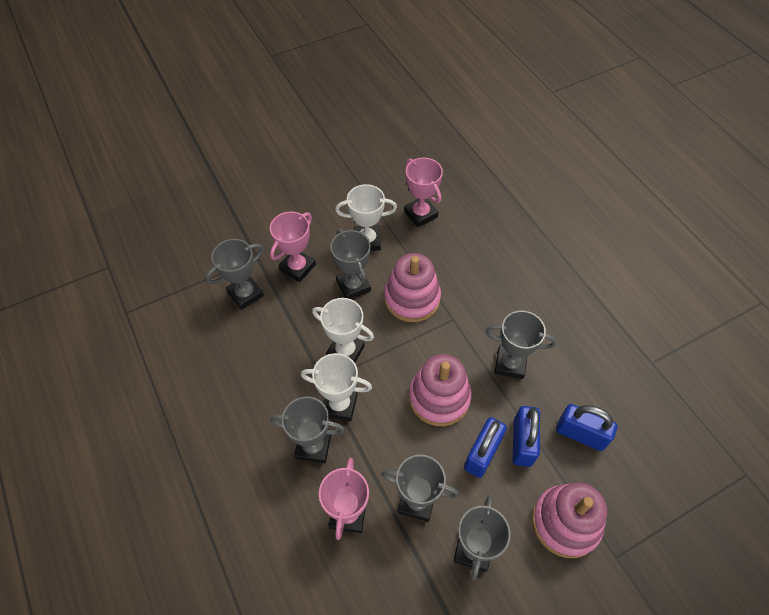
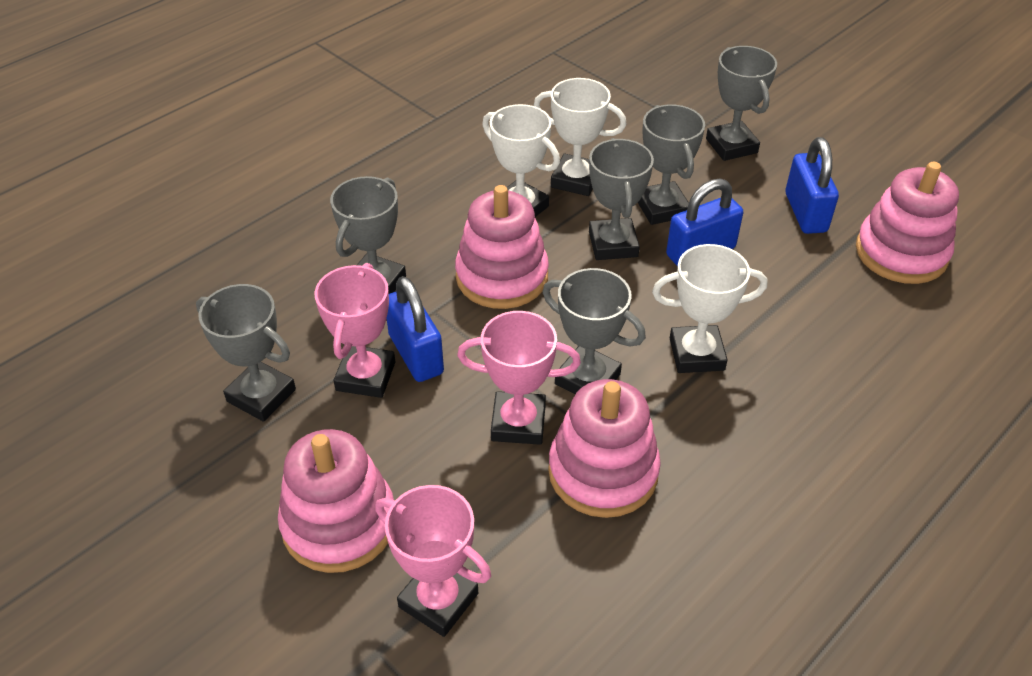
pink stacking toy: 3 -> 4

